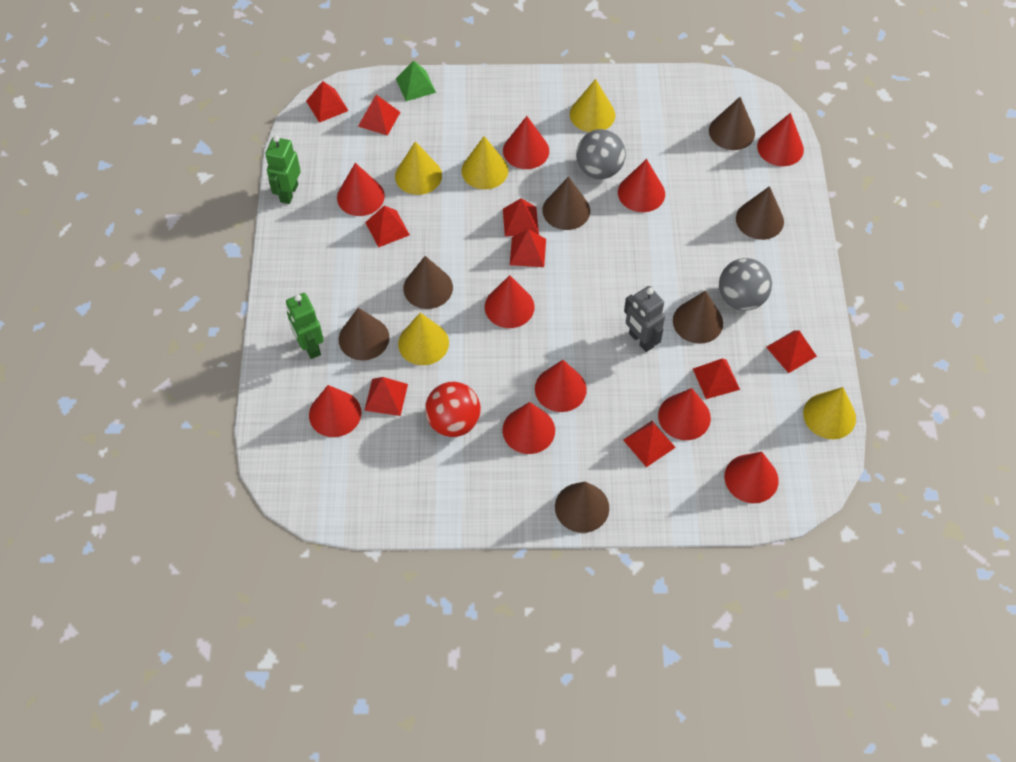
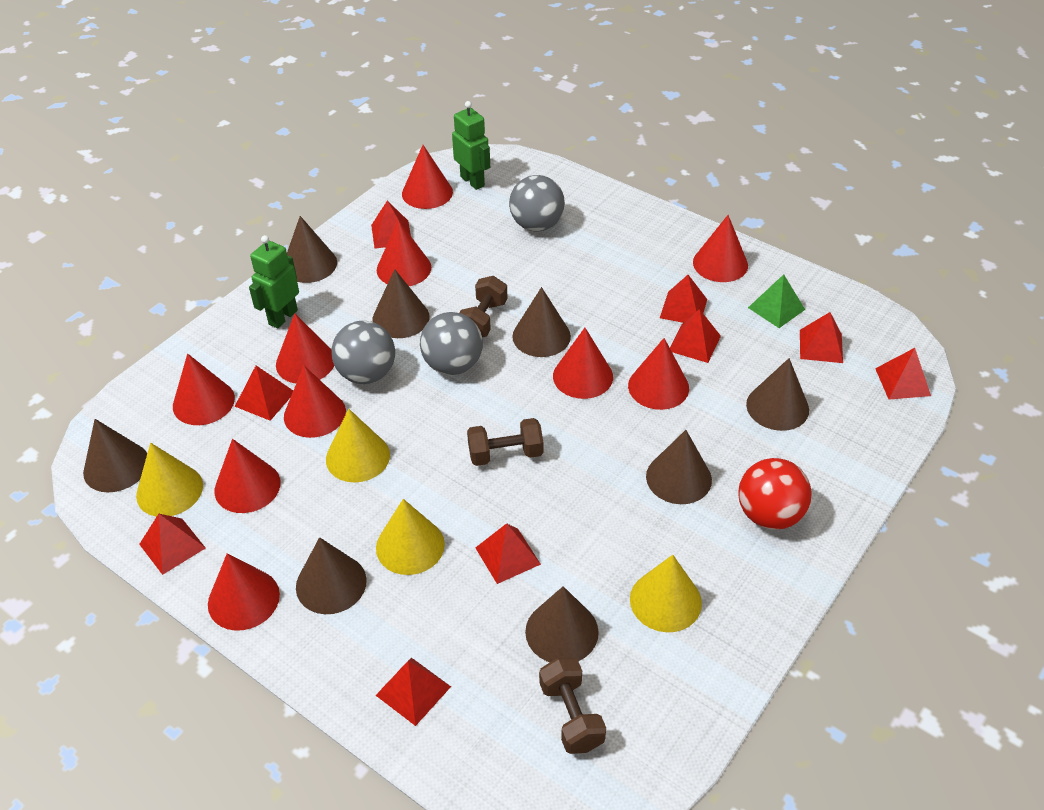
brown cone: 7 -> 8
brown dumbbell: 0 -> 3
grey ball: 2 -> 3
grey robot: 1 -> 0
yellow cone: 5 -> 4

